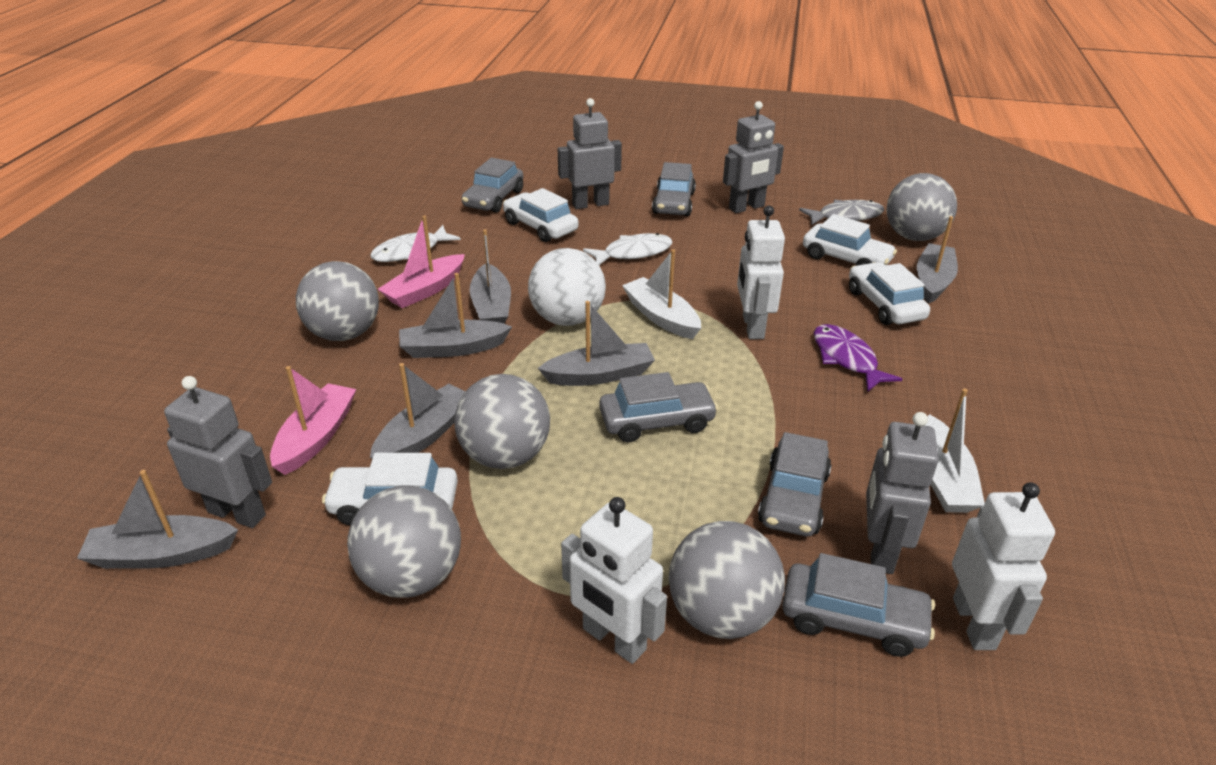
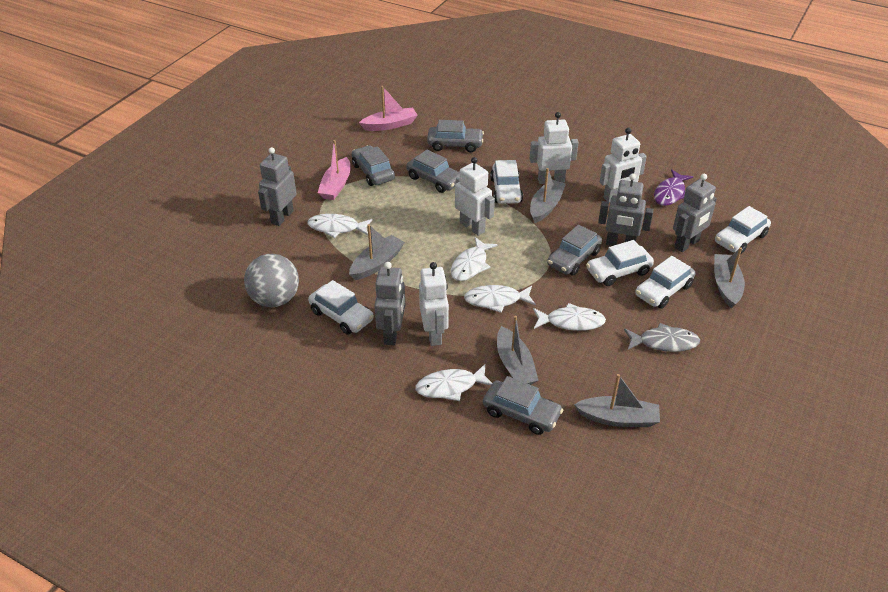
grey ball: 5 -> 1
grey boat: 6 -> 5
white ball: 1 -> 0
white boat: 2 -> 0
white car: 4 -> 5
white fish: 2 -> 5
white robot: 3 -> 4

